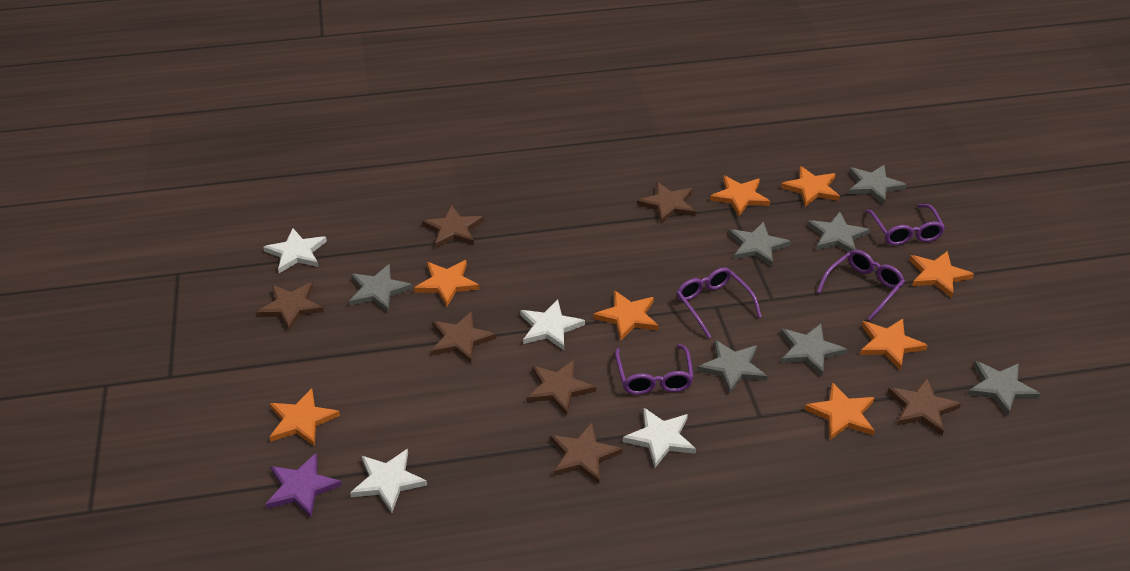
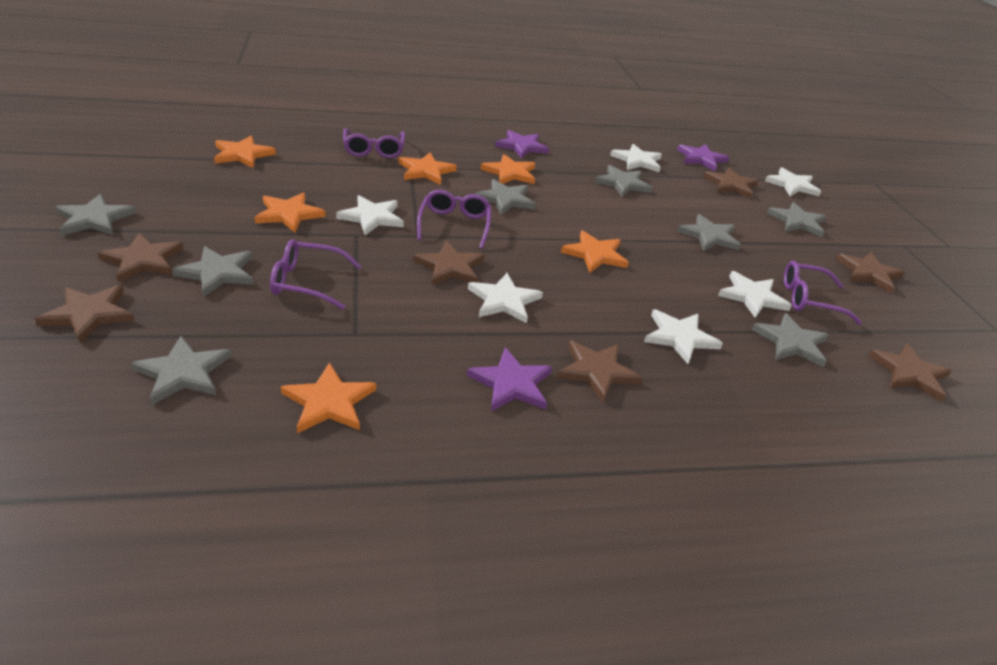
grey star: 7 -> 8
orange star: 8 -> 6
purple star: 1 -> 3
white star: 4 -> 6

